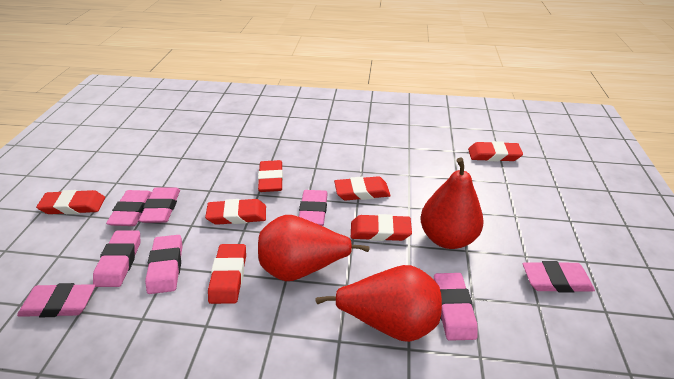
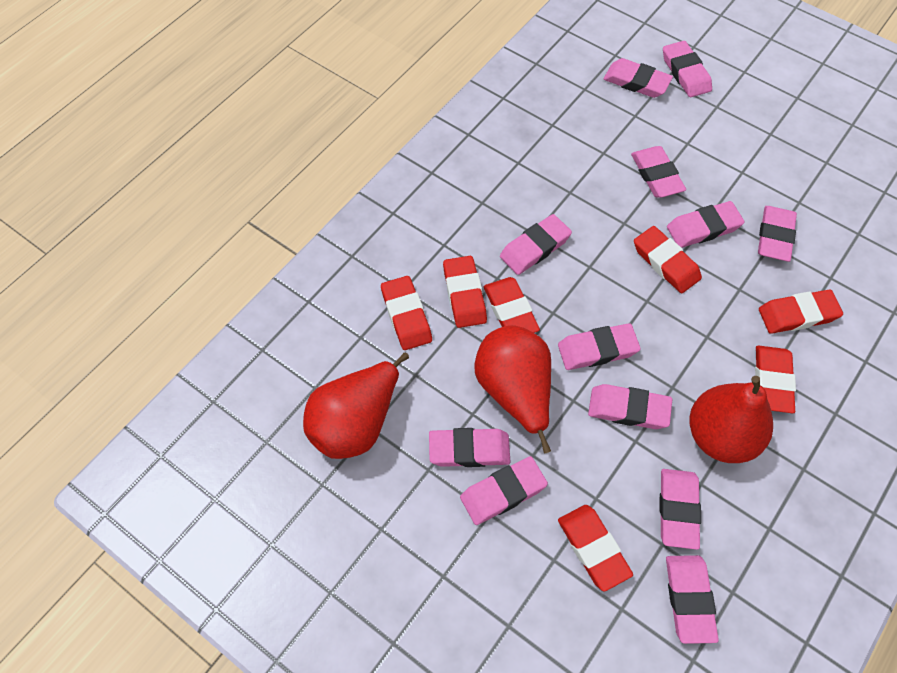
pink eraser: 8 -> 12

